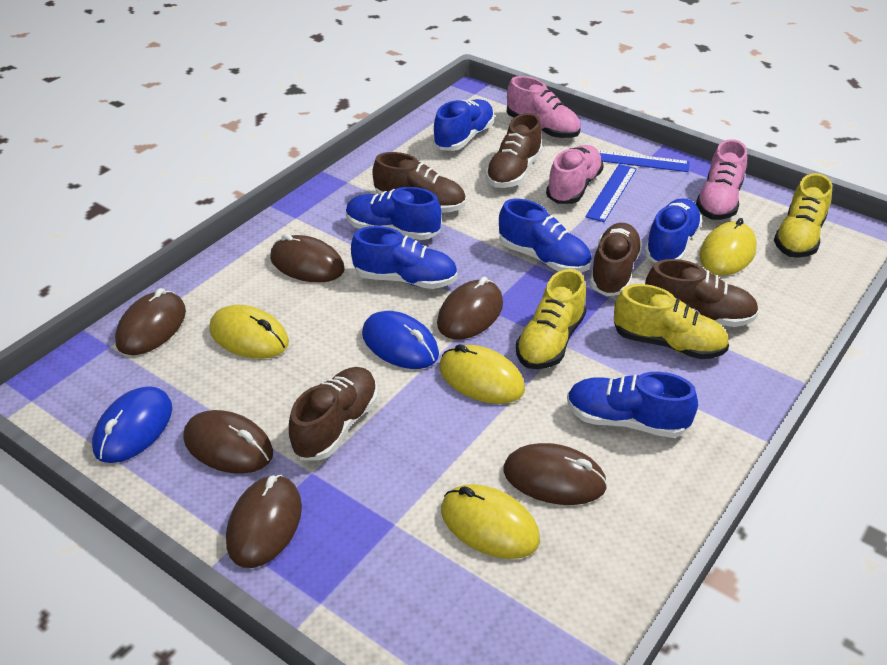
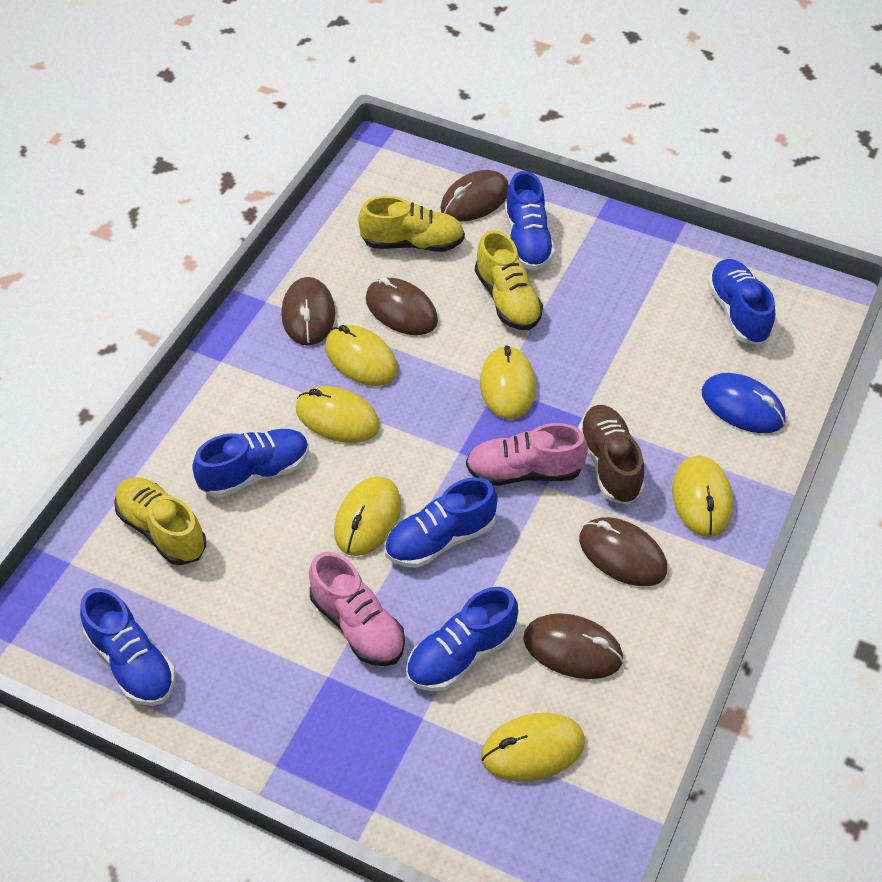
blue mouse: 2 -> 1
blue ruler: 2 -> 0
brown mouse: 6 -> 5
brown shoe: 5 -> 1
pink shoe: 3 -> 2
yellow mouse: 4 -> 6

